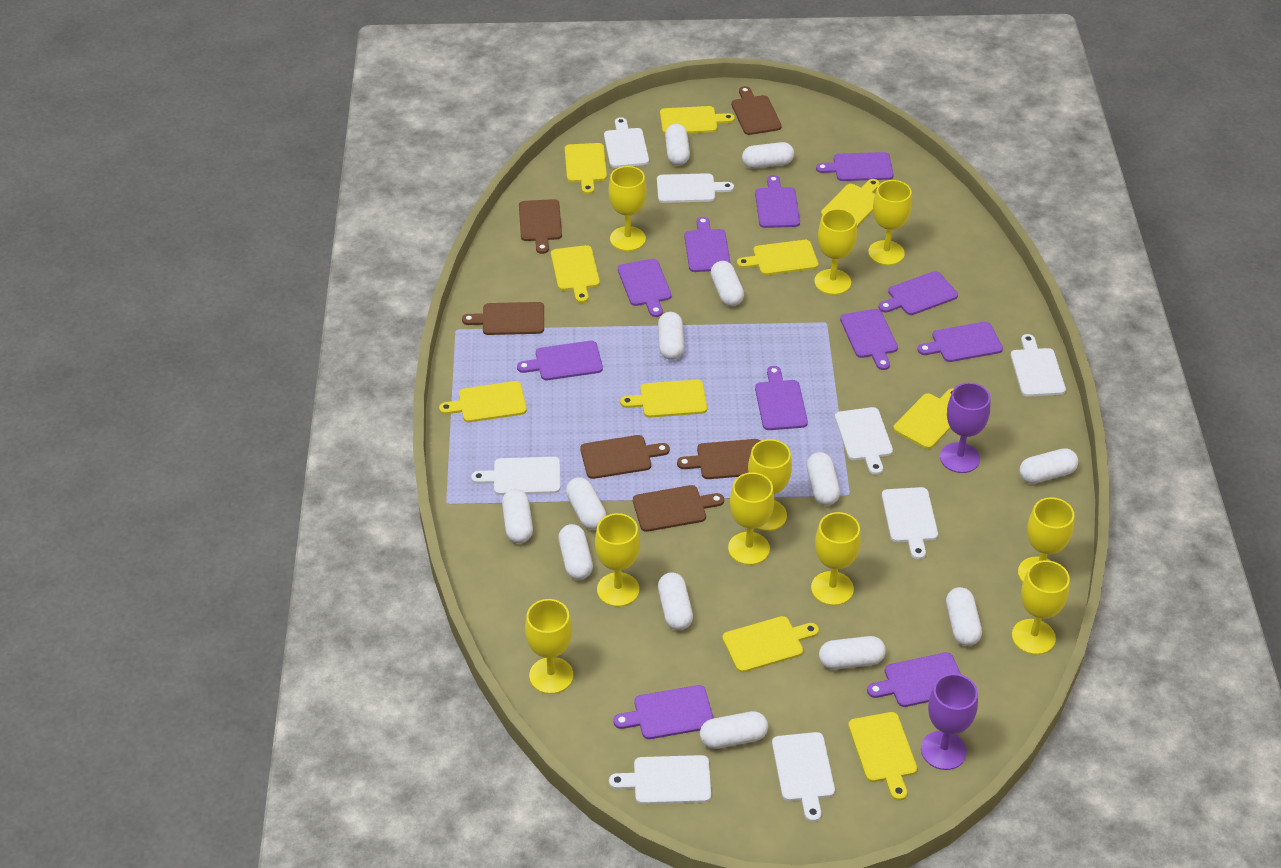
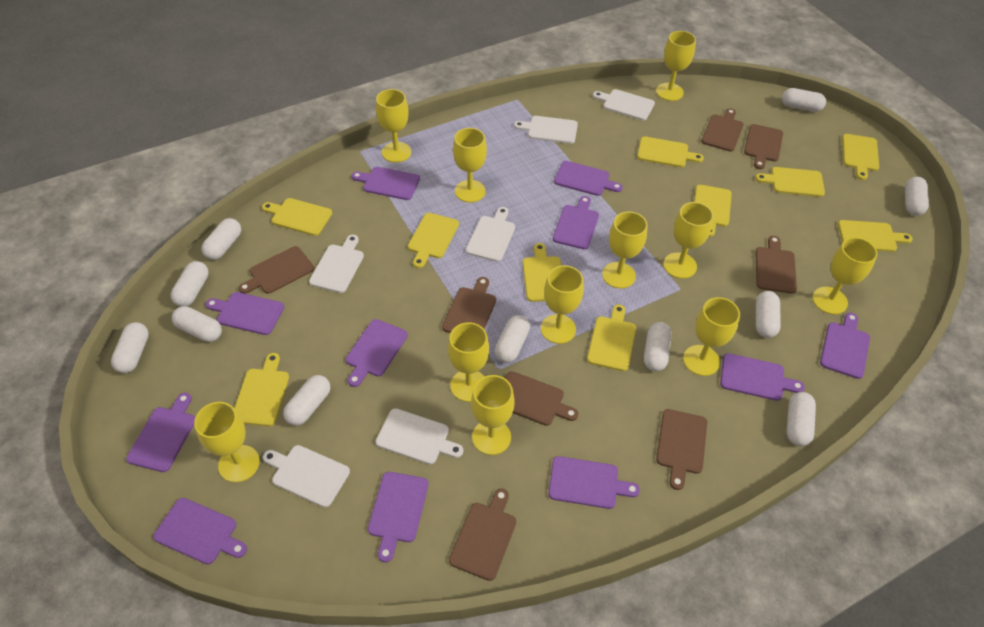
brown cutting board: 6 -> 8
purple goblet: 2 -> 0
white capsule: 13 -> 11
white cutting board: 8 -> 6
yellow goblet: 10 -> 11

